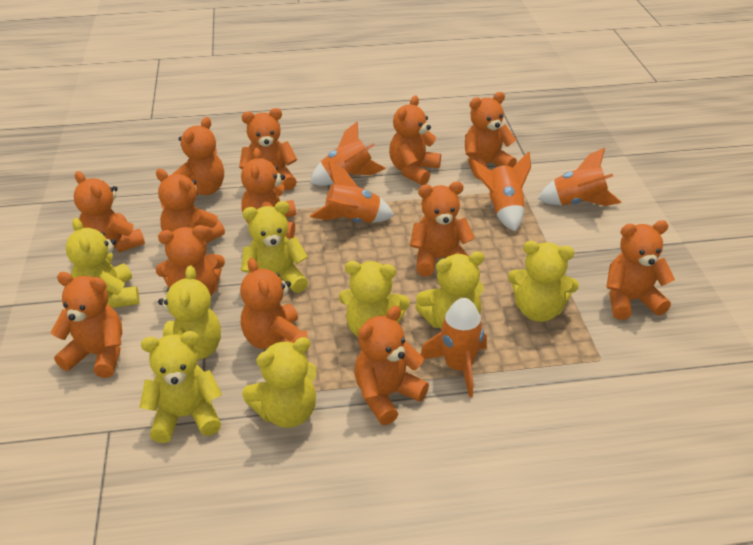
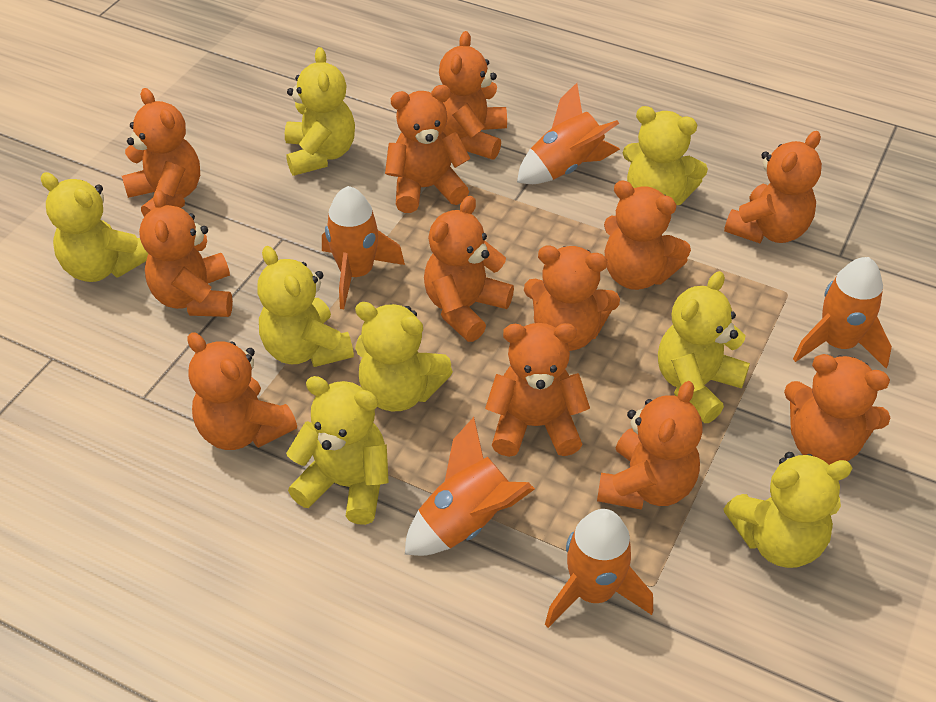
orange teddy bear: 13 -> 12

